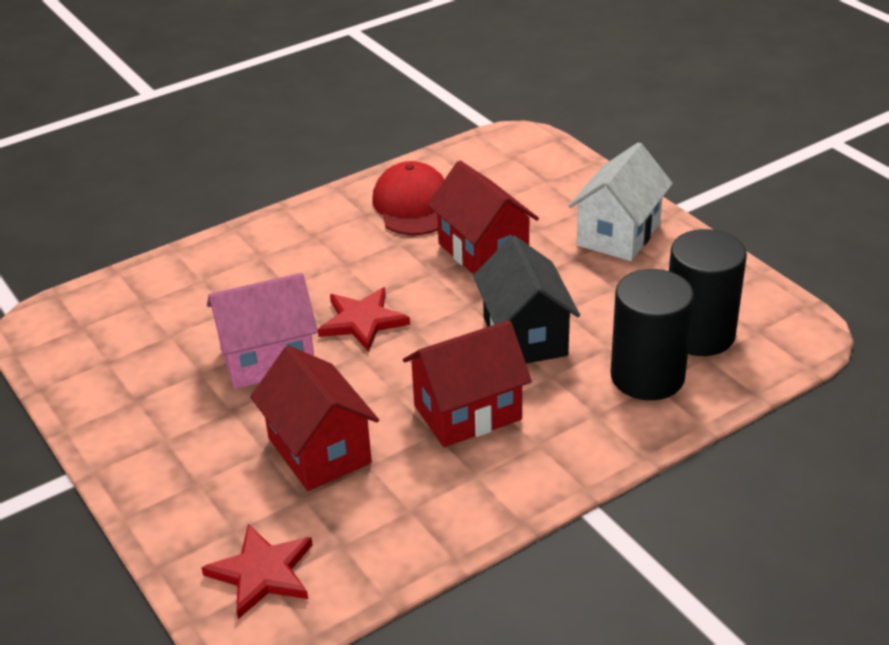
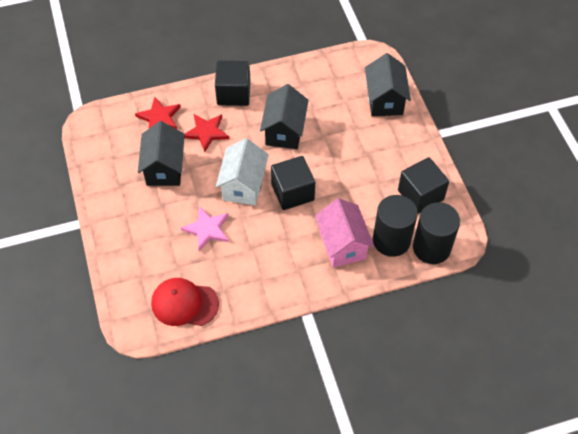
black cube: 0 -> 3
black house: 1 -> 3
pink star: 0 -> 1
red house: 3 -> 0

